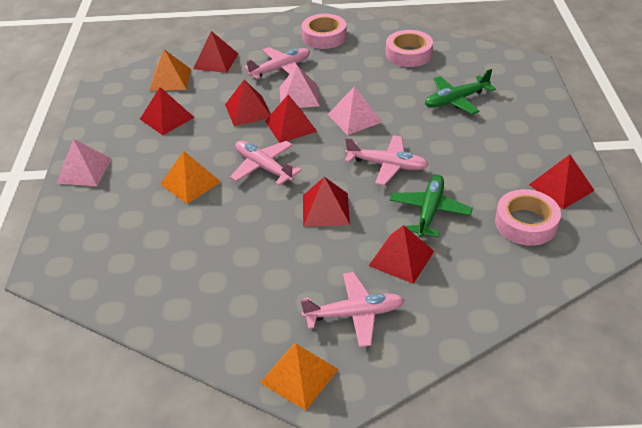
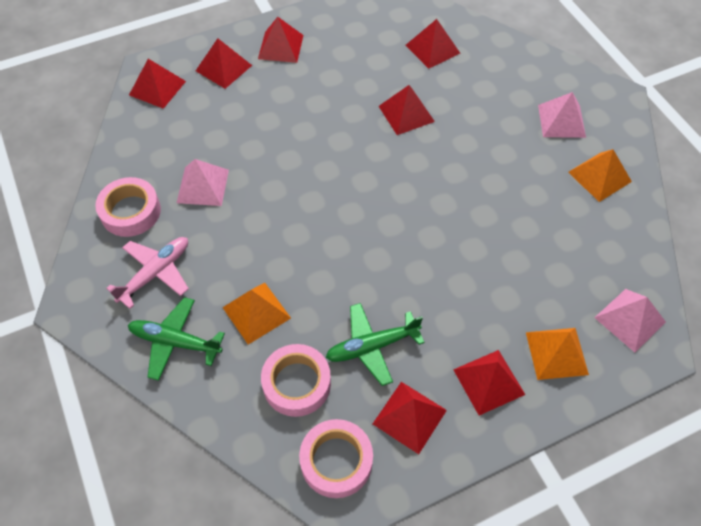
pink plane: 4 -> 1

